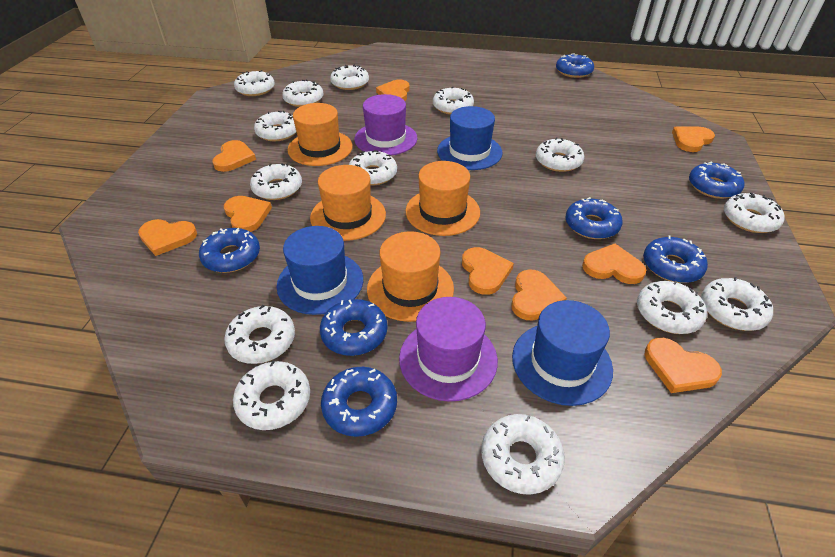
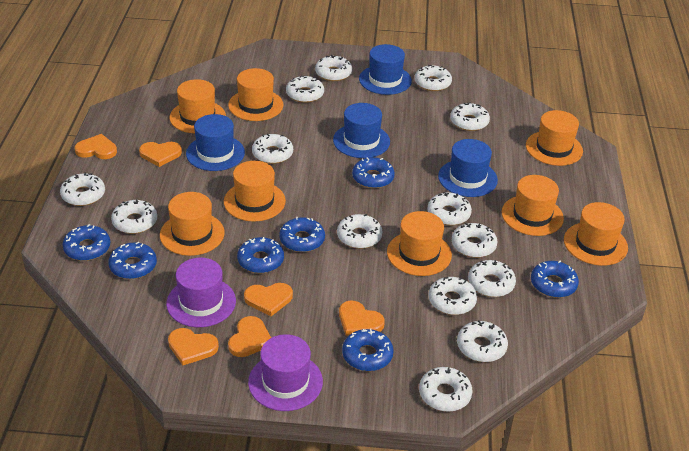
blue hat: 3 -> 4
orange hat: 4 -> 8
orange heart: 9 -> 6

